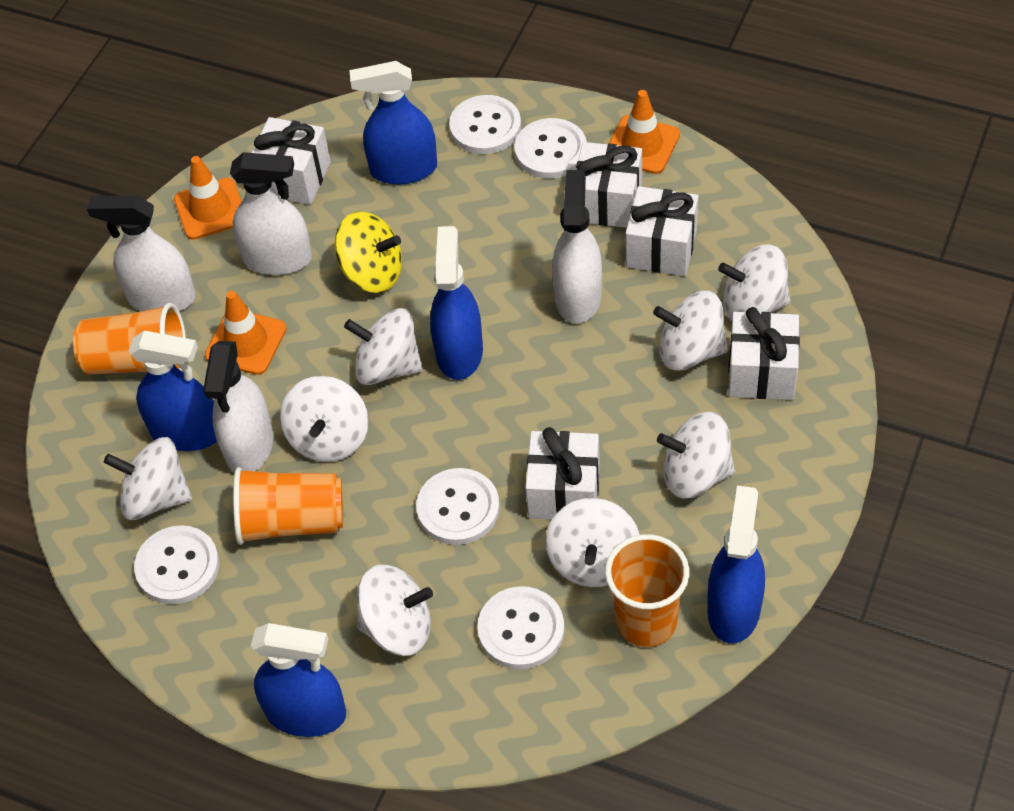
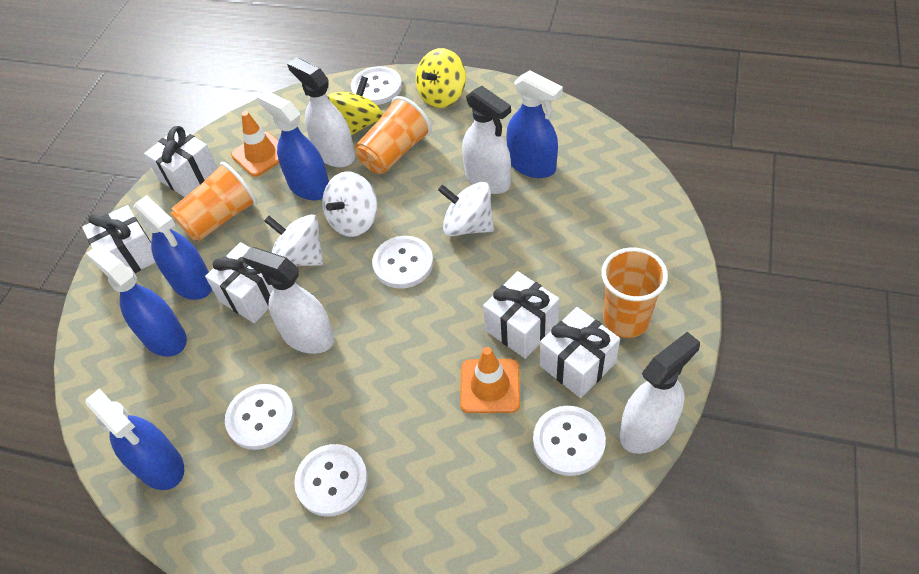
orange traffic cone: 3 -> 2
white spinning top: 8 -> 3
yellow spinning top: 1 -> 2

